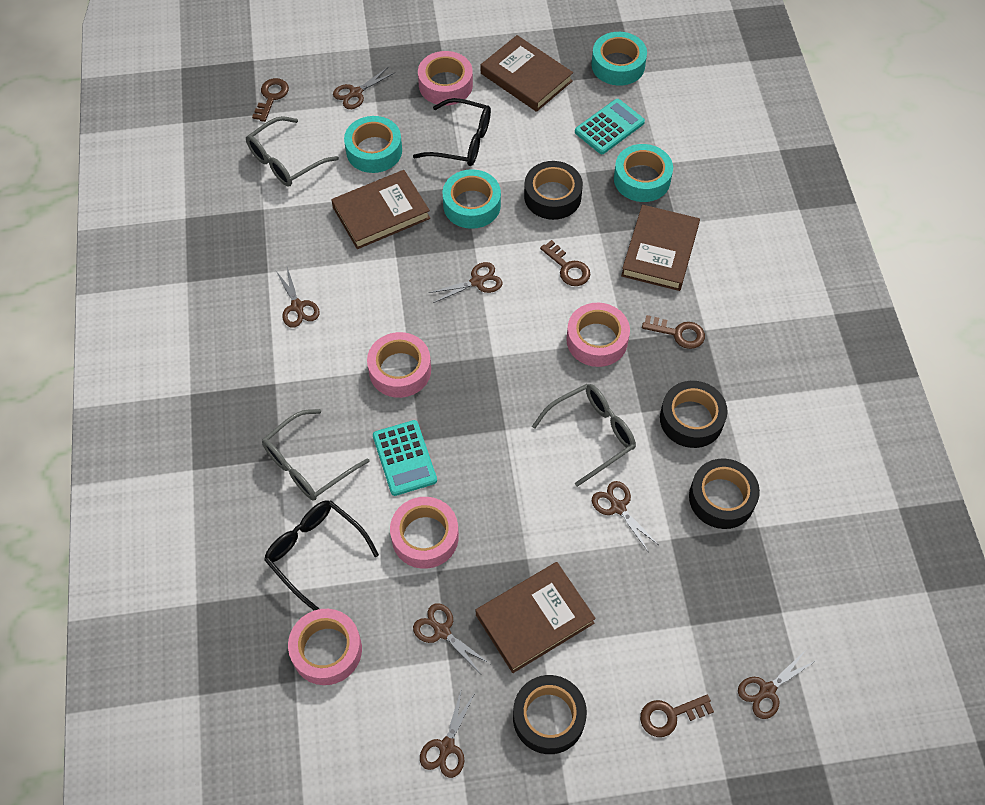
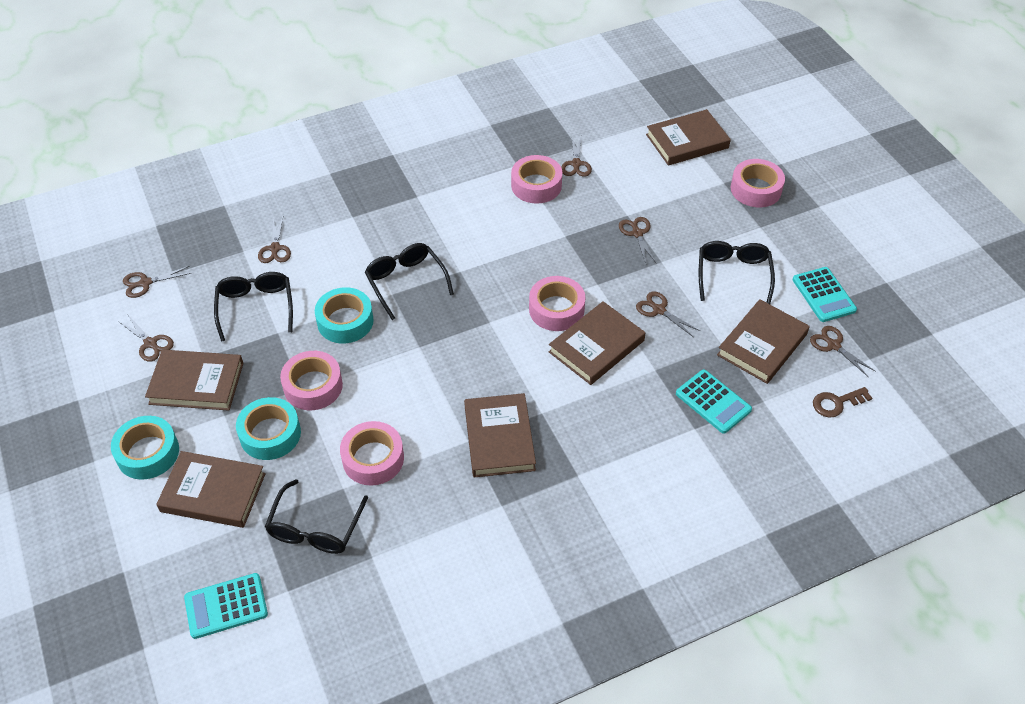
black glasses: 2 -> 4
black tape: 4 -> 0
brown book: 4 -> 6
brown key: 4 -> 1
grey glasses: 3 -> 0
turquoise calculator: 2 -> 3
turquoise tape: 4 -> 3

